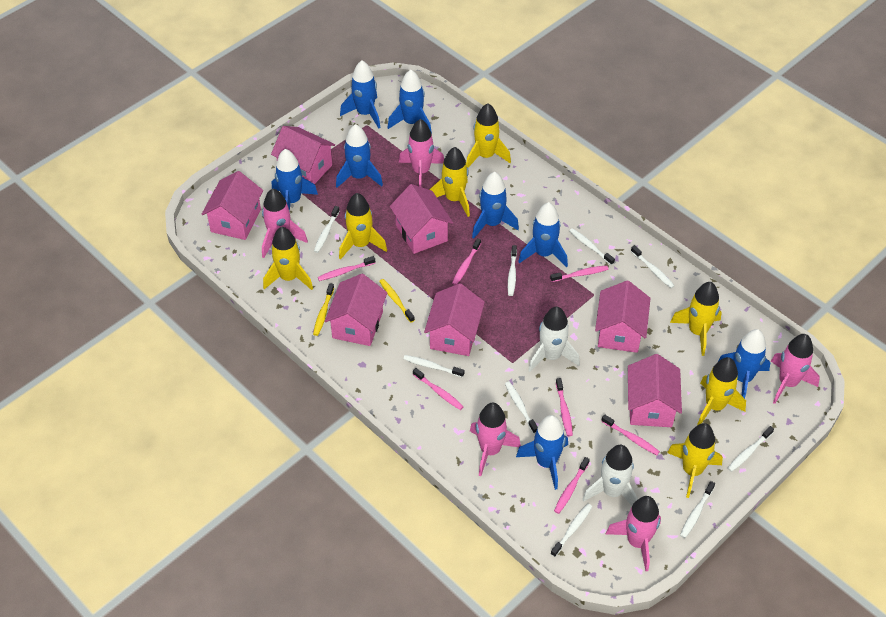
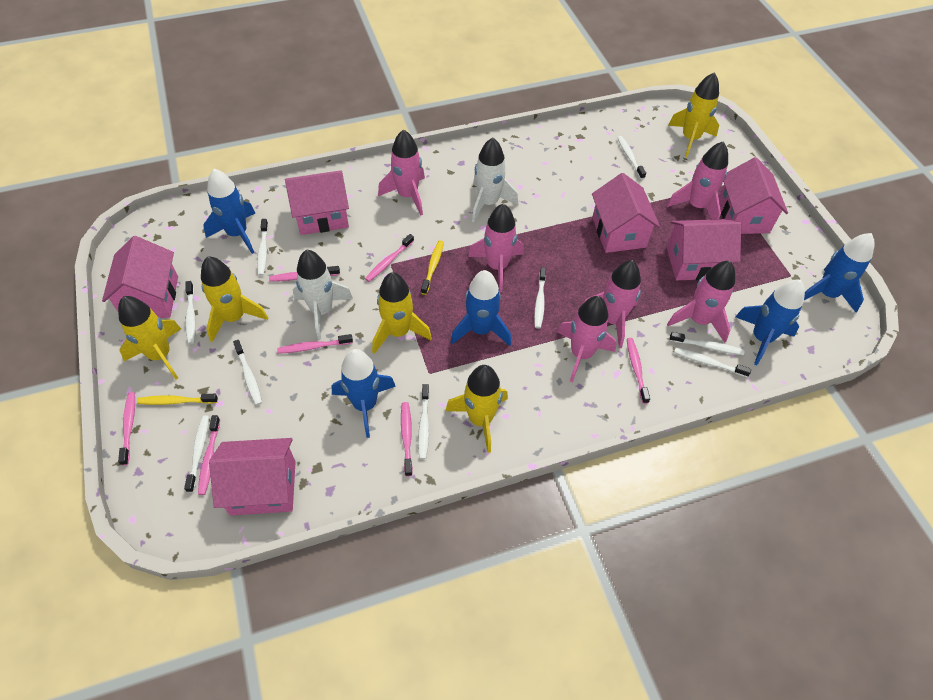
blue rocket: 8 -> 5
pink house: 7 -> 6
pink rocket: 5 -> 6
yellow rocket: 7 -> 5

